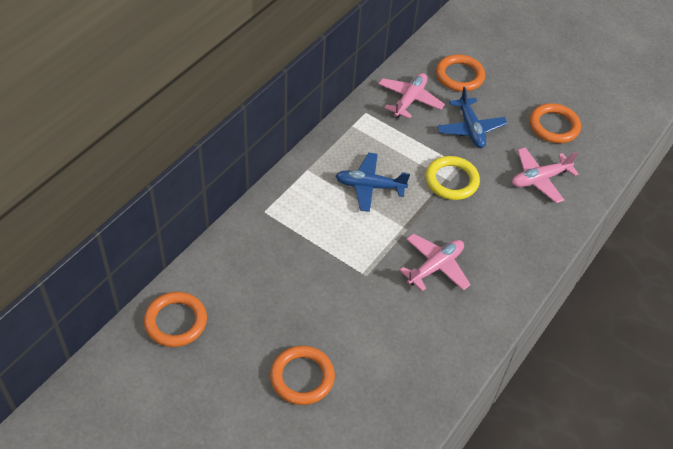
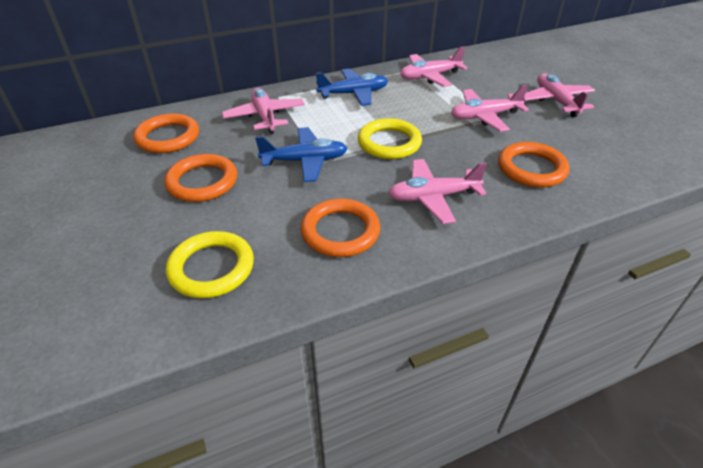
pink plane: 3 -> 5
yellow ring: 1 -> 2

